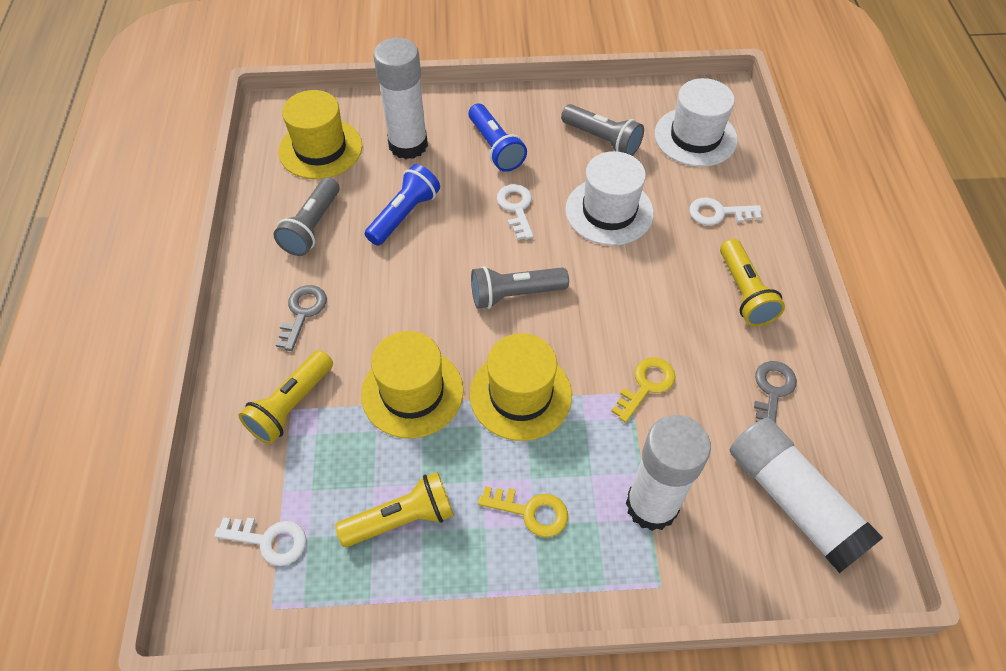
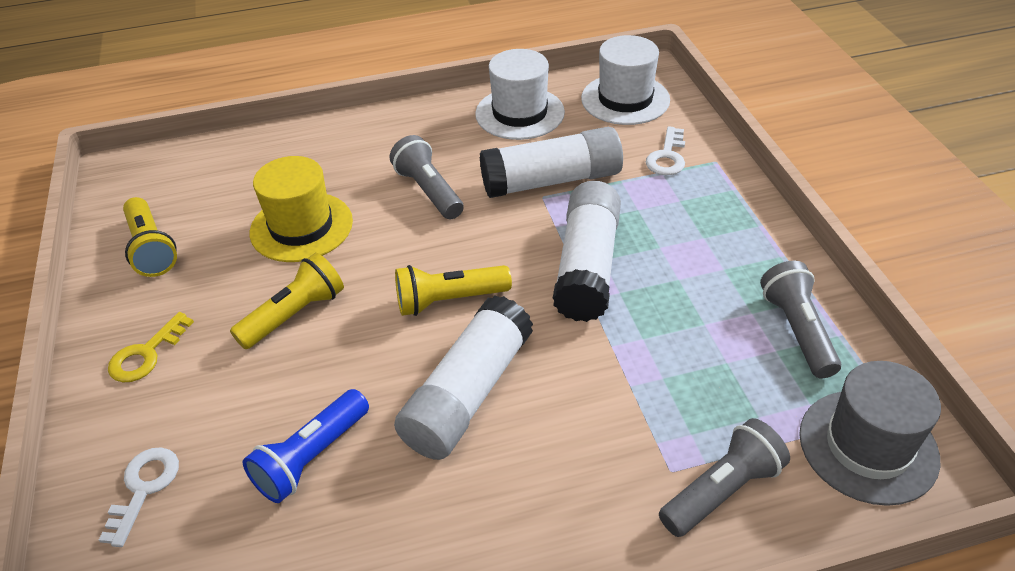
blue flashlight: 2 -> 1
grey hat: 0 -> 1
grey key: 2 -> 0
white key: 3 -> 2
yellow hat: 3 -> 1
yellow key: 2 -> 1

